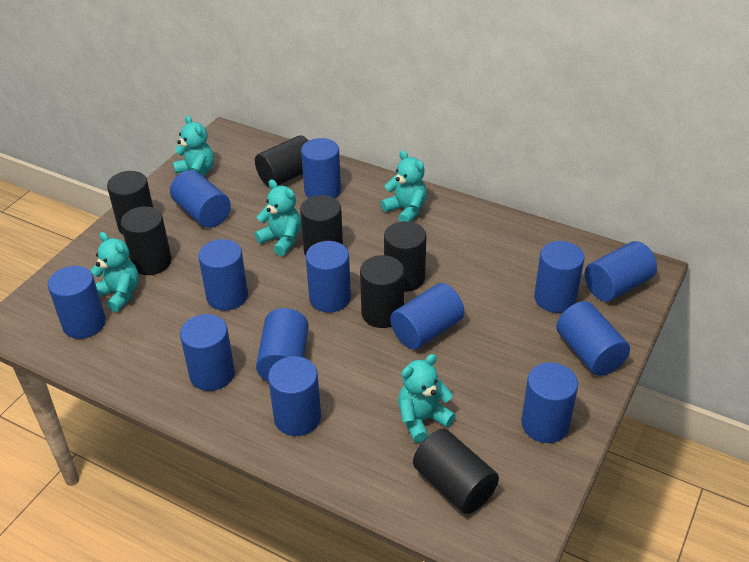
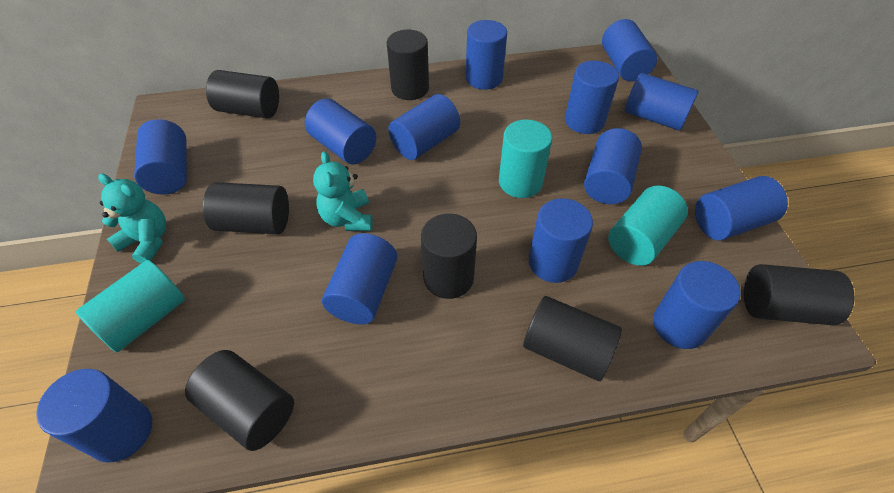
turquoise cylinder: 0 -> 3
turquoise teddy bear: 5 -> 2

